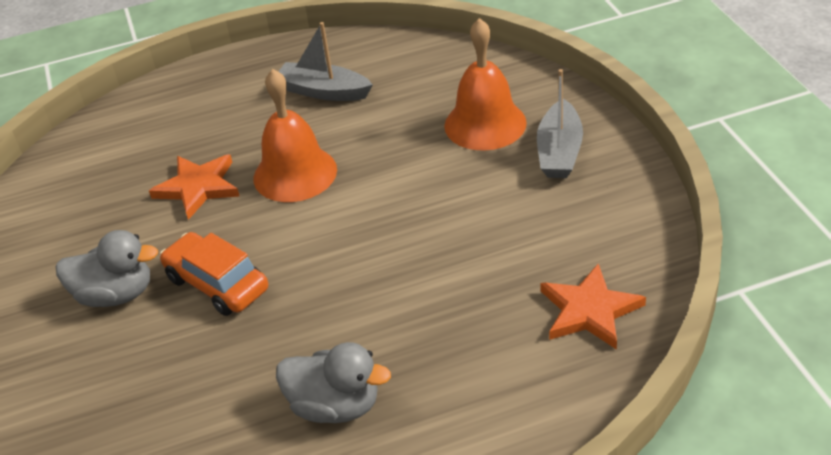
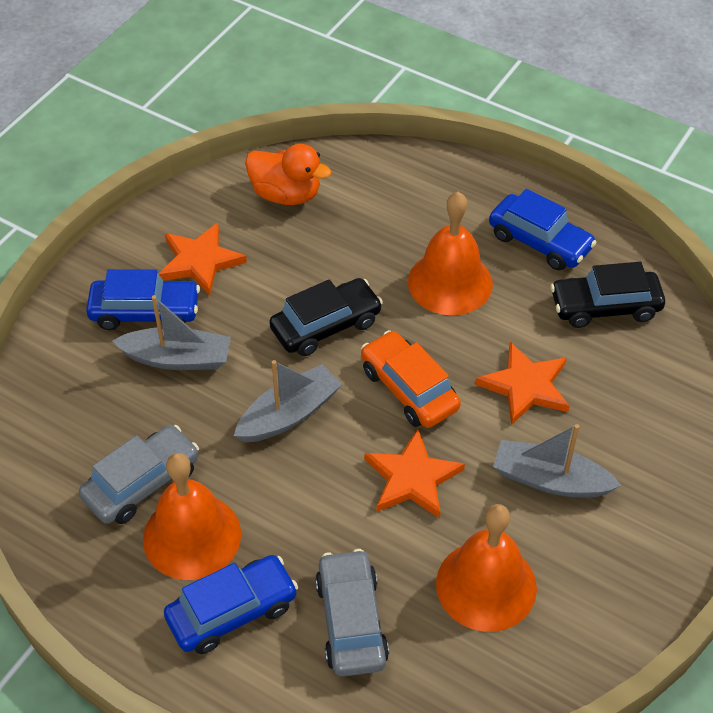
black car: 0 -> 2
blue car: 0 -> 3
grey boat: 2 -> 3
grey car: 0 -> 2
grey duck: 2 -> 0
orange bell: 2 -> 3
orange duck: 0 -> 1
orange star: 2 -> 3

